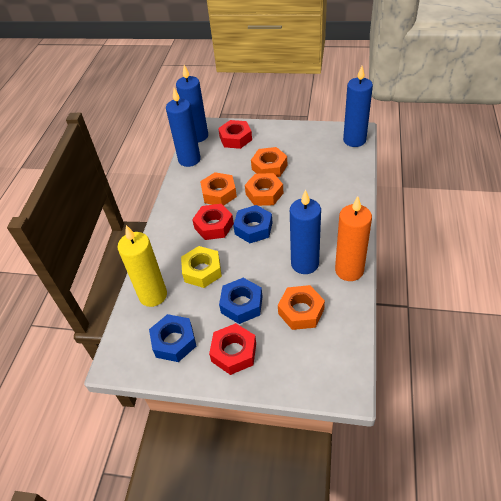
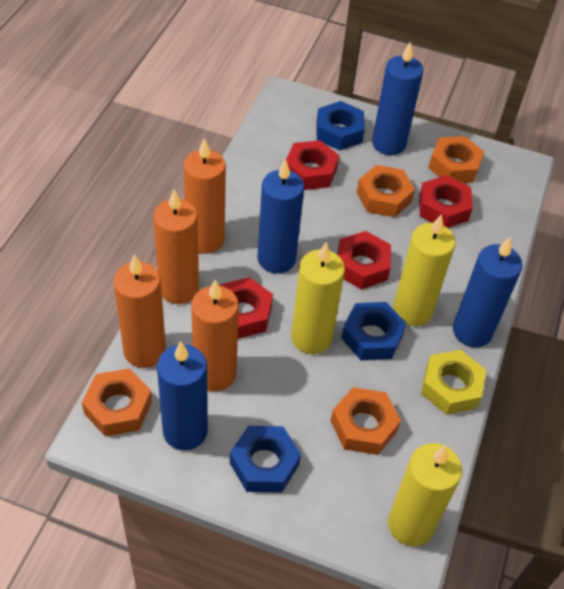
orange candle: 1 -> 4
red nut: 3 -> 4
yellow candle: 1 -> 3

